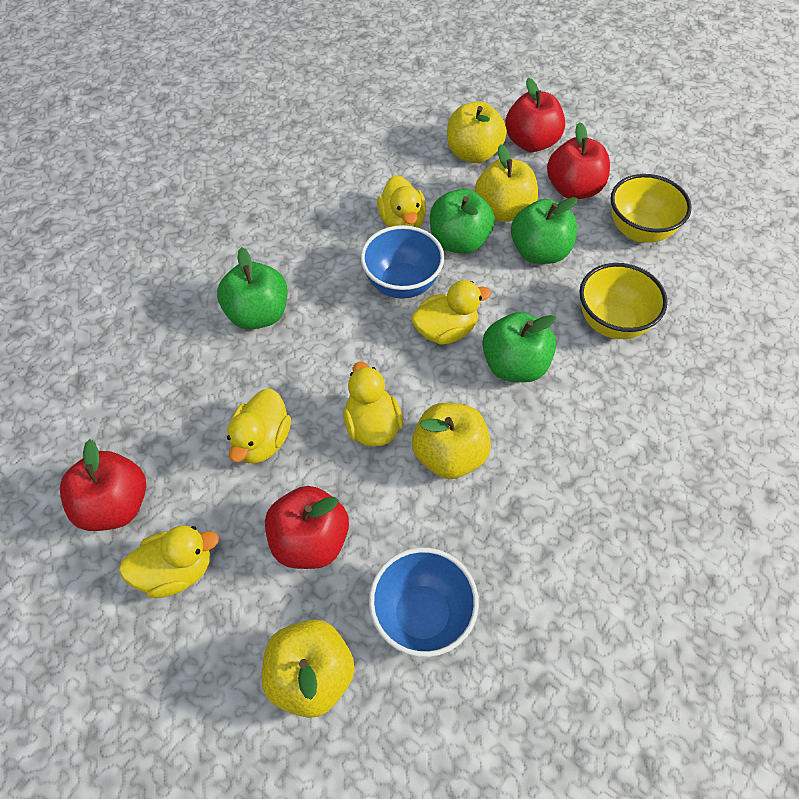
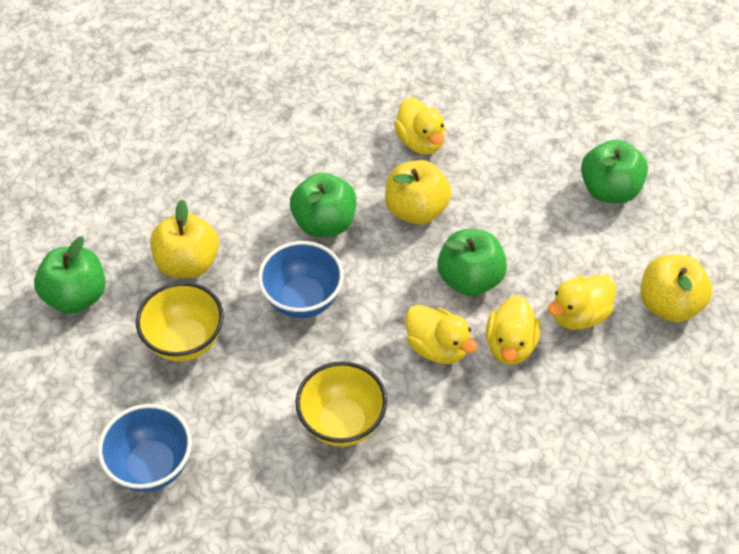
red apple: 4 -> 0
yellow apple: 4 -> 3
yellow duck: 5 -> 4

